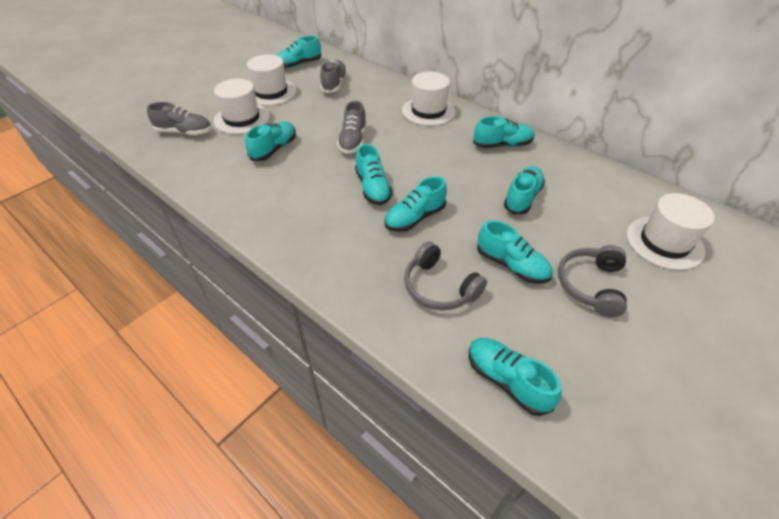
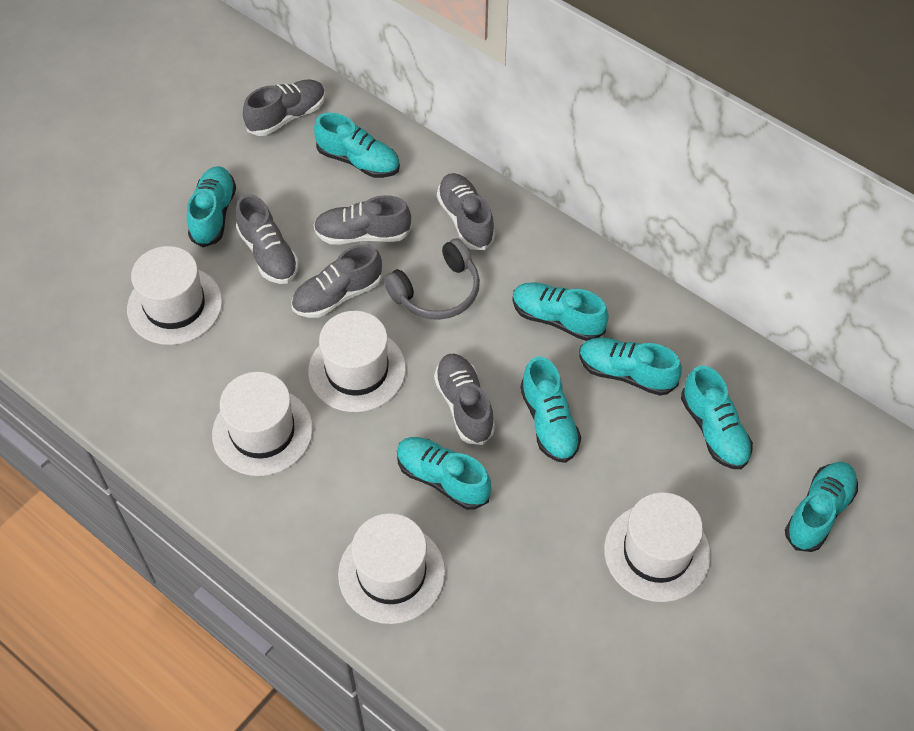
grey headphones: 2 -> 1
grey shoe: 3 -> 6
white hat: 4 -> 5

